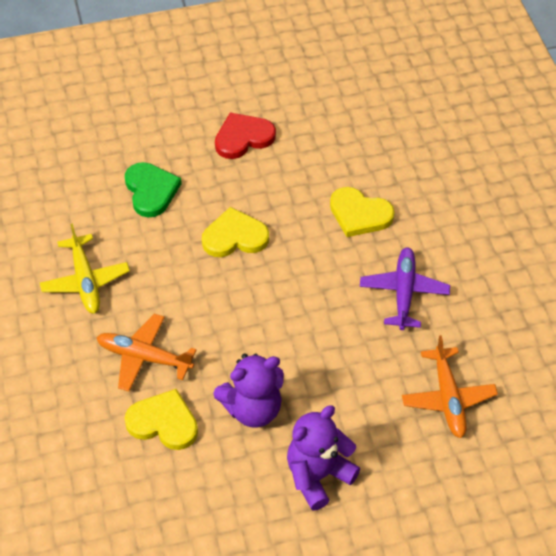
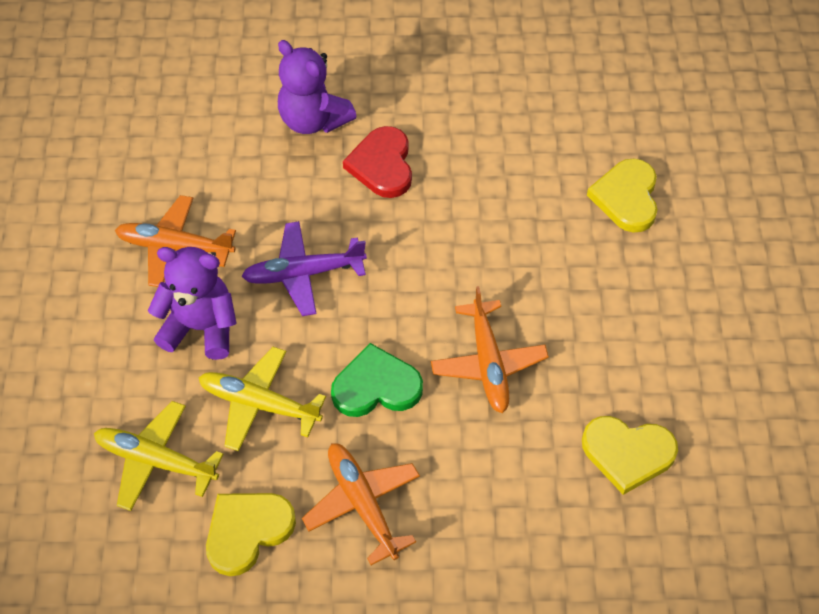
orange plane: 2 -> 3
yellow plane: 1 -> 2

